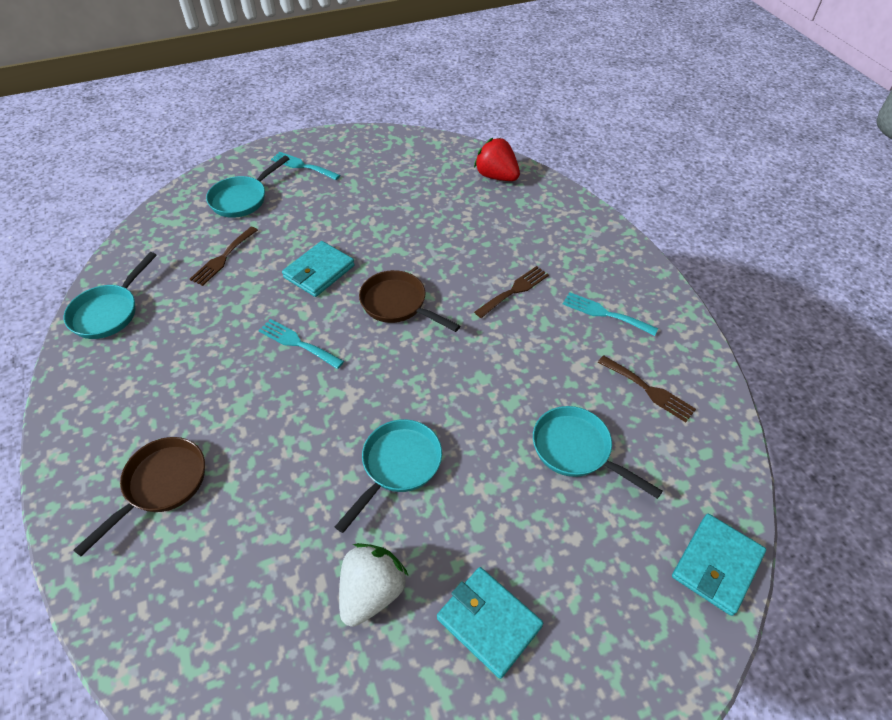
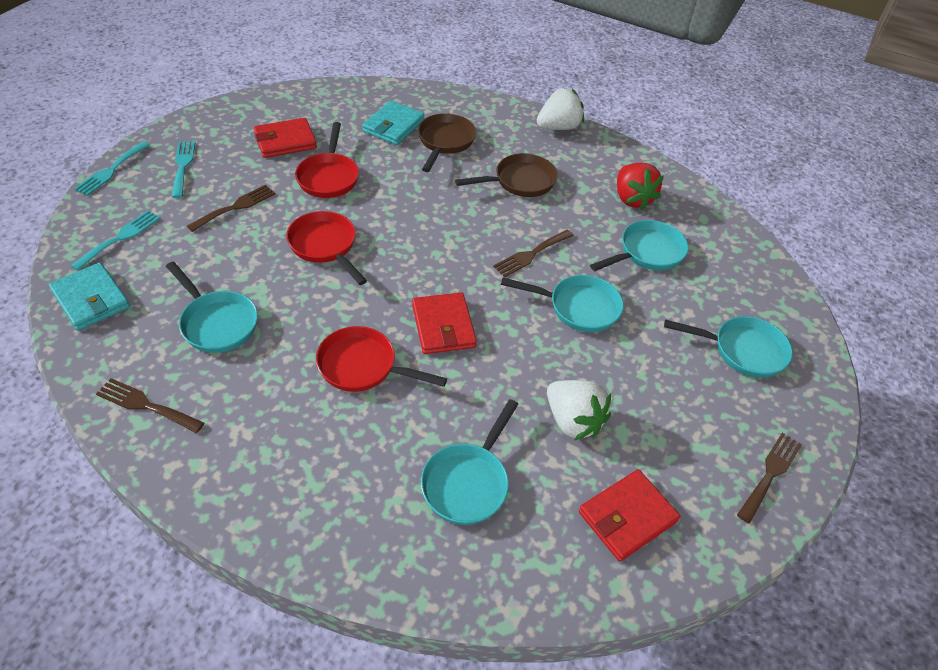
brown fork: 3 -> 4
red pan: 0 -> 3
red wallet: 0 -> 3
turquoise pan: 4 -> 5
turquoise wallet: 3 -> 2
white strawberry: 1 -> 2

